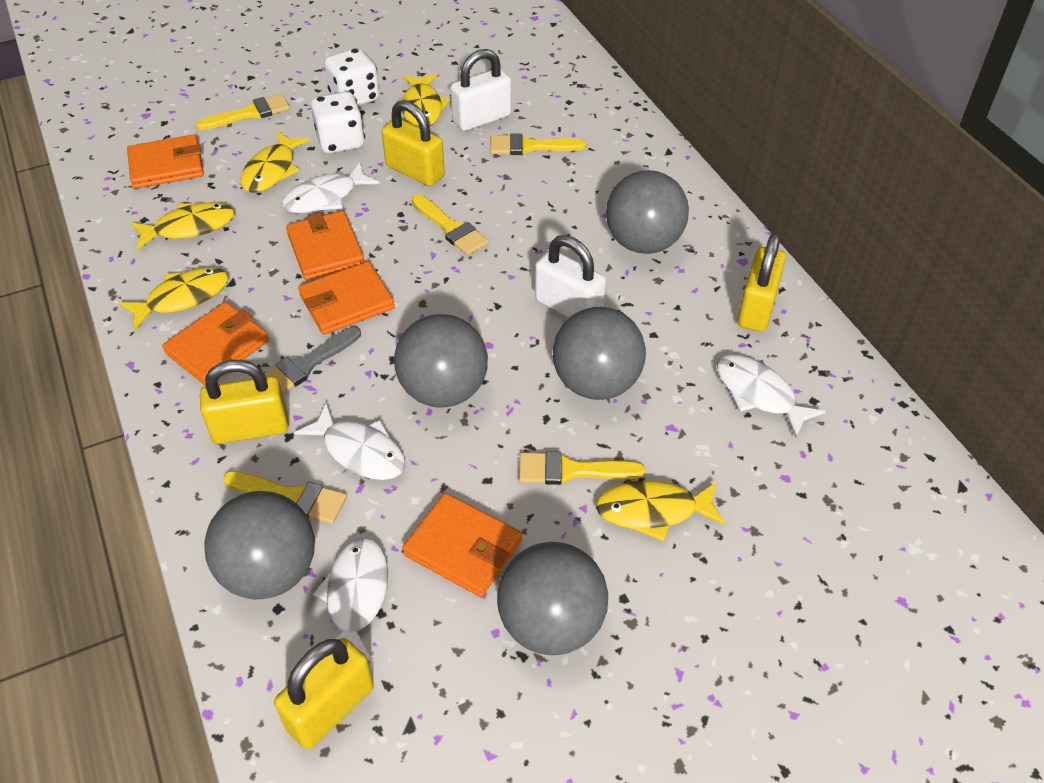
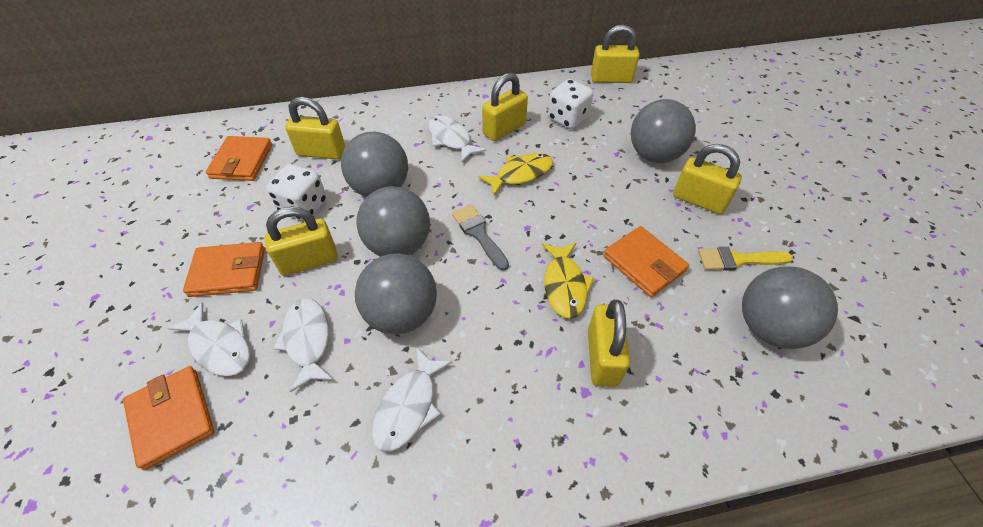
orange wallet: 5 -> 4
white padlock: 2 -> 0
yellow brush: 5 -> 1
yellow fish: 5 -> 2
yellow padlock: 4 -> 6

